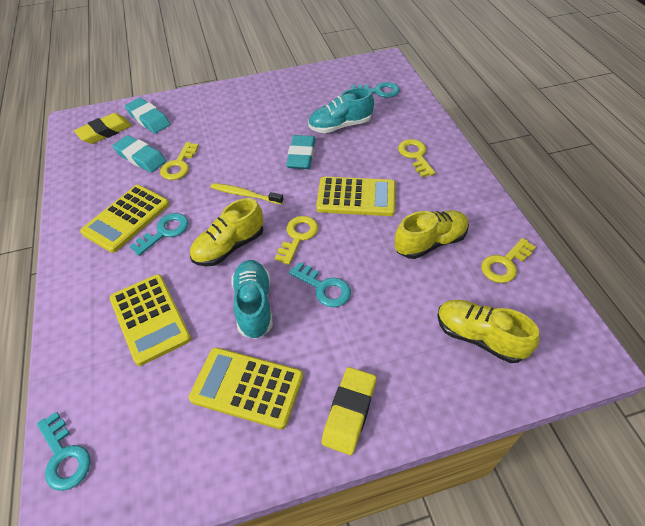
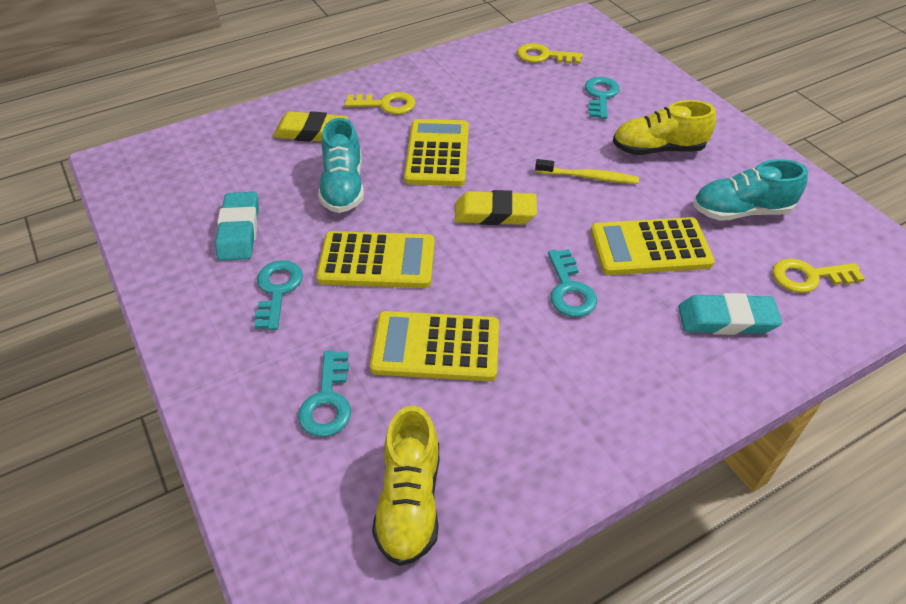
turquoise eraser: 3 -> 2
yellow key: 4 -> 3
yellow shoe: 3 -> 2

